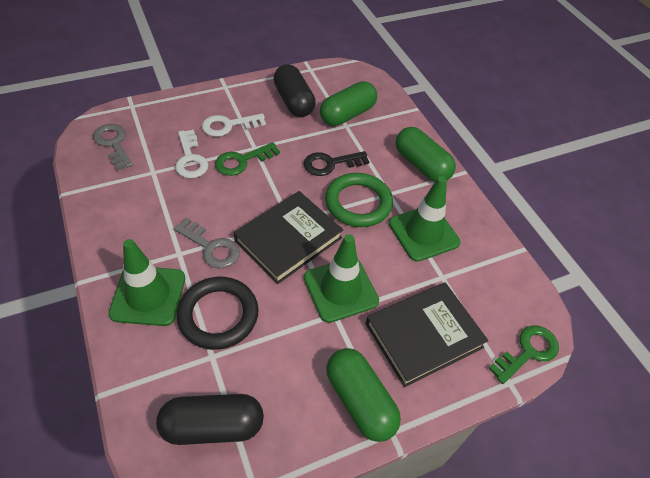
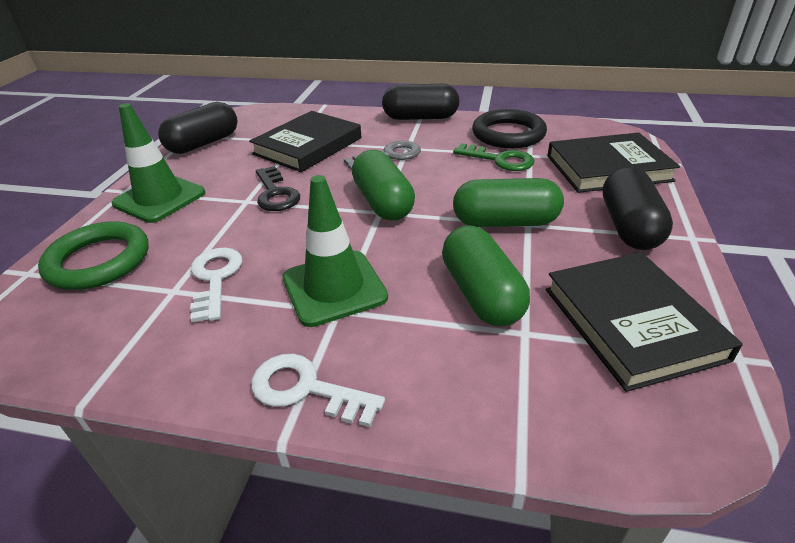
black book: 2 -> 3
black capsule: 2 -> 3
green key: 2 -> 1
green traffic cone: 3 -> 2
grey key: 2 -> 1

